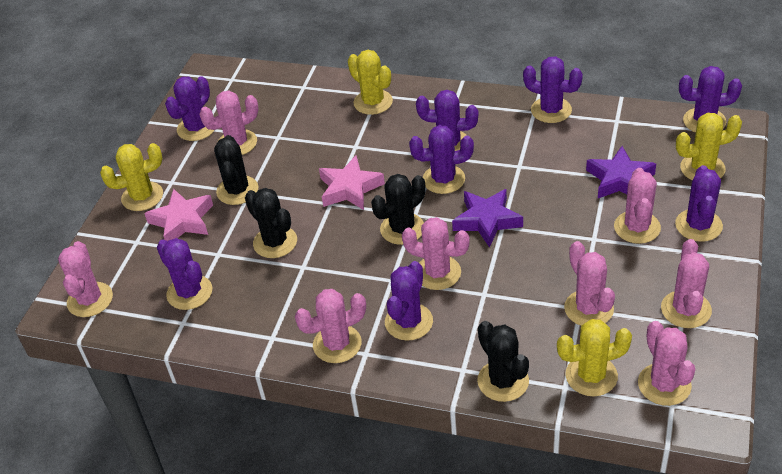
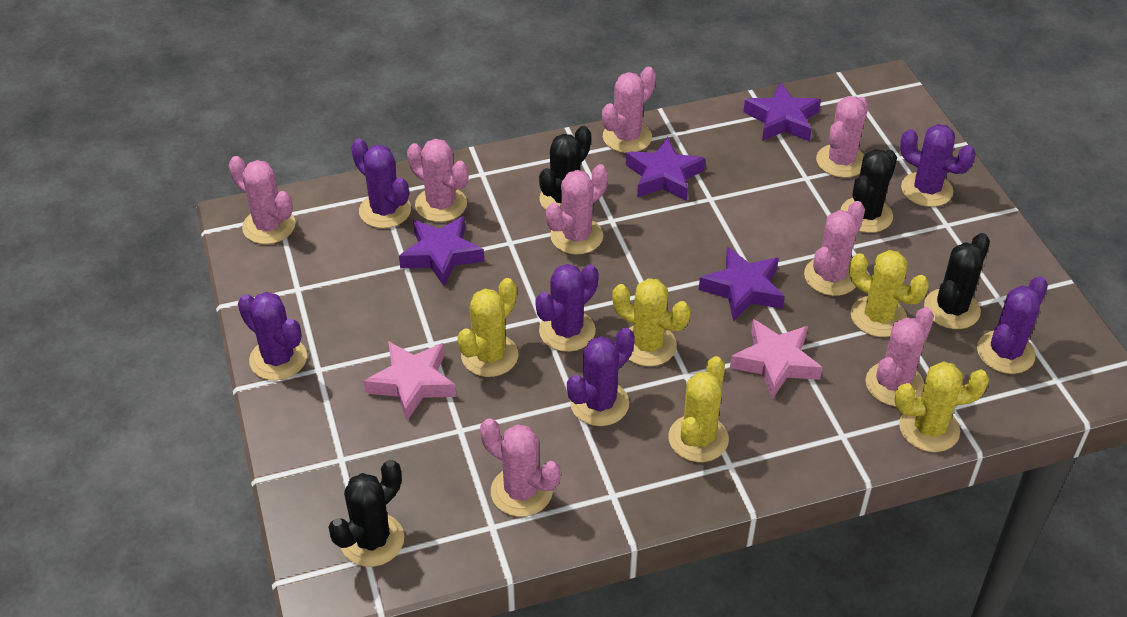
purple cactus: 8 -> 6
purple star: 2 -> 4
yellow cactus: 4 -> 5

